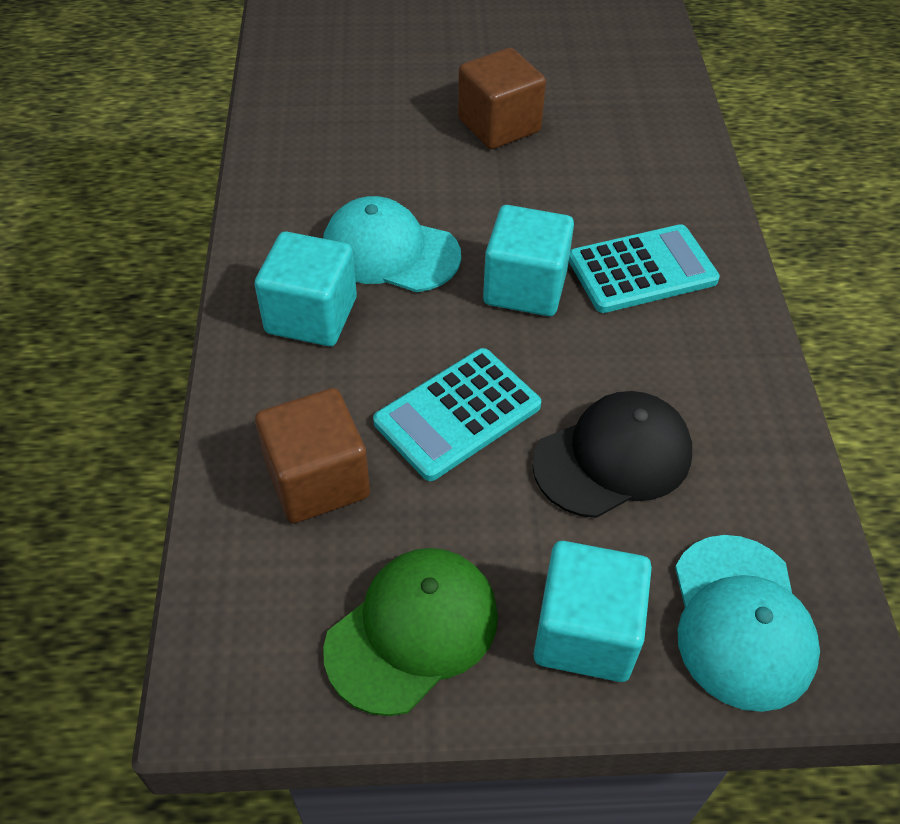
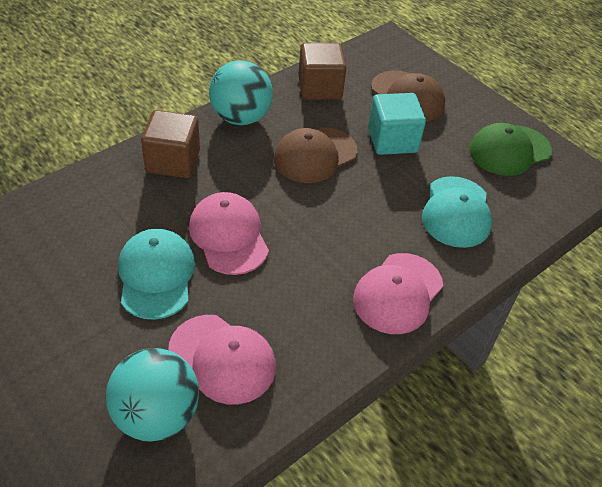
black cap: 1 -> 0
brown cap: 0 -> 2
pink cap: 0 -> 3
turquoise ball: 0 -> 2
turquoise calculator: 2 -> 0
turquoise cube: 3 -> 1

